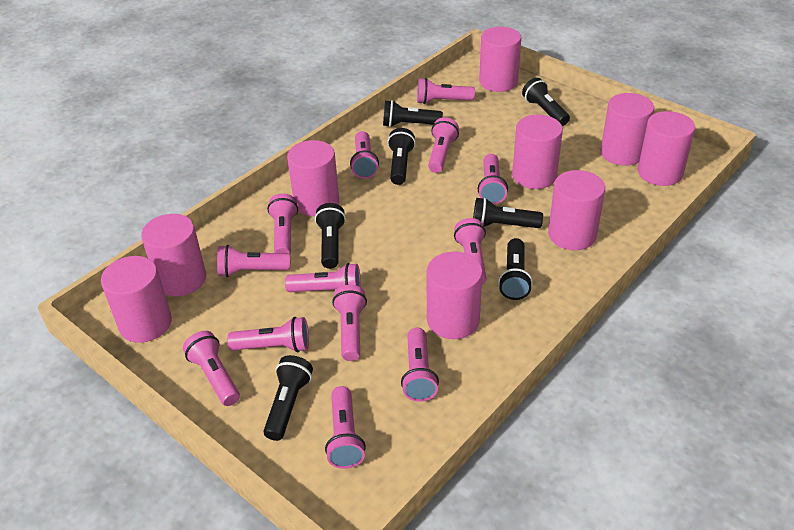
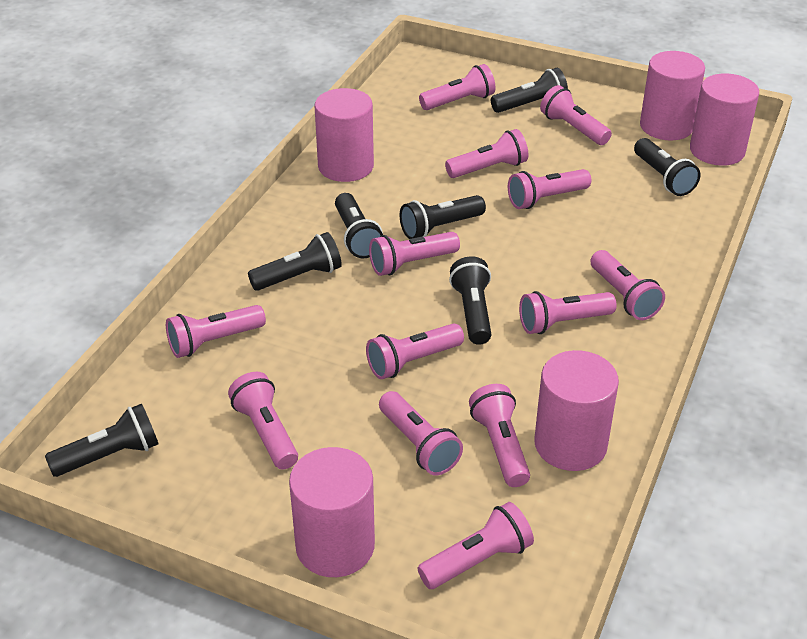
pink cylinder: 9 -> 5

